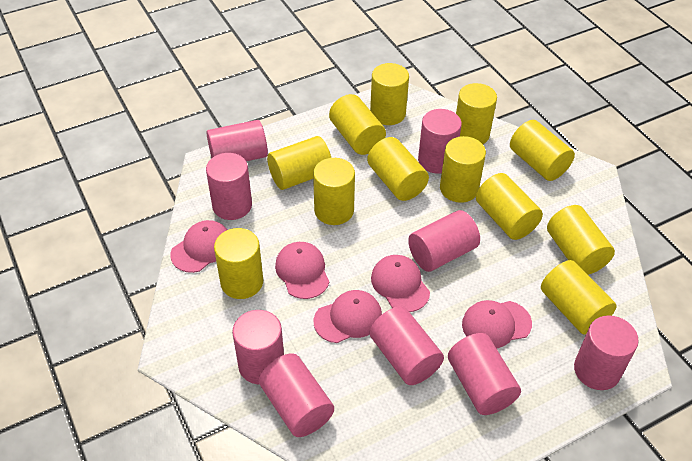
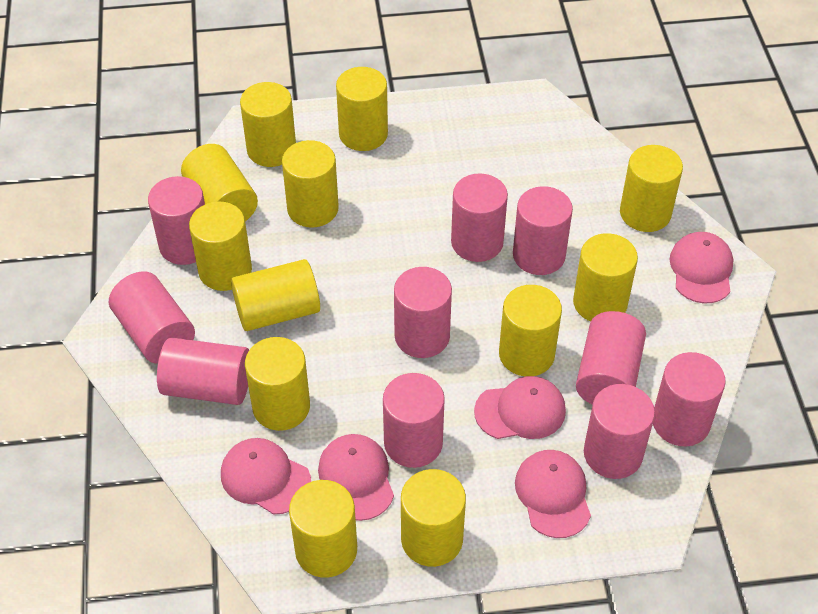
pink cylinder: 9 -> 10

